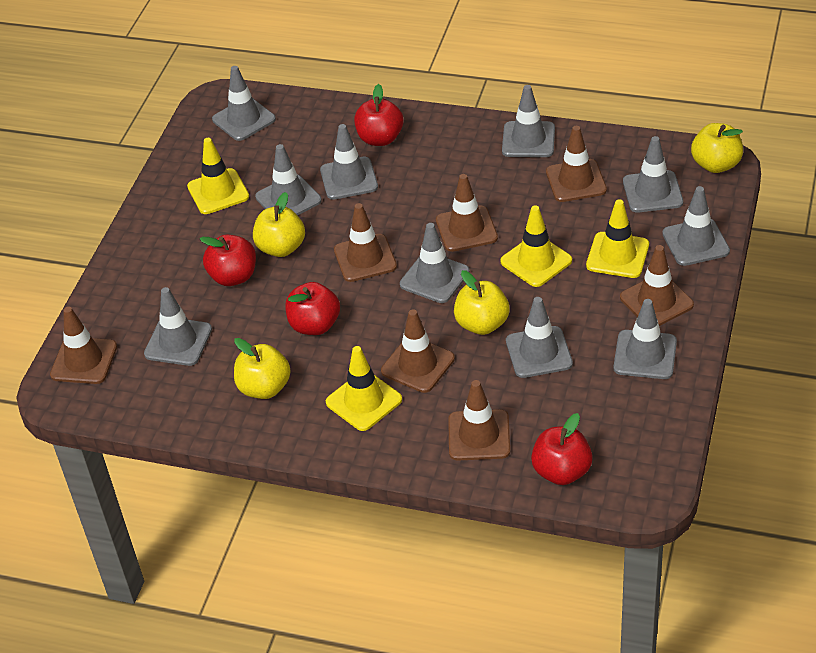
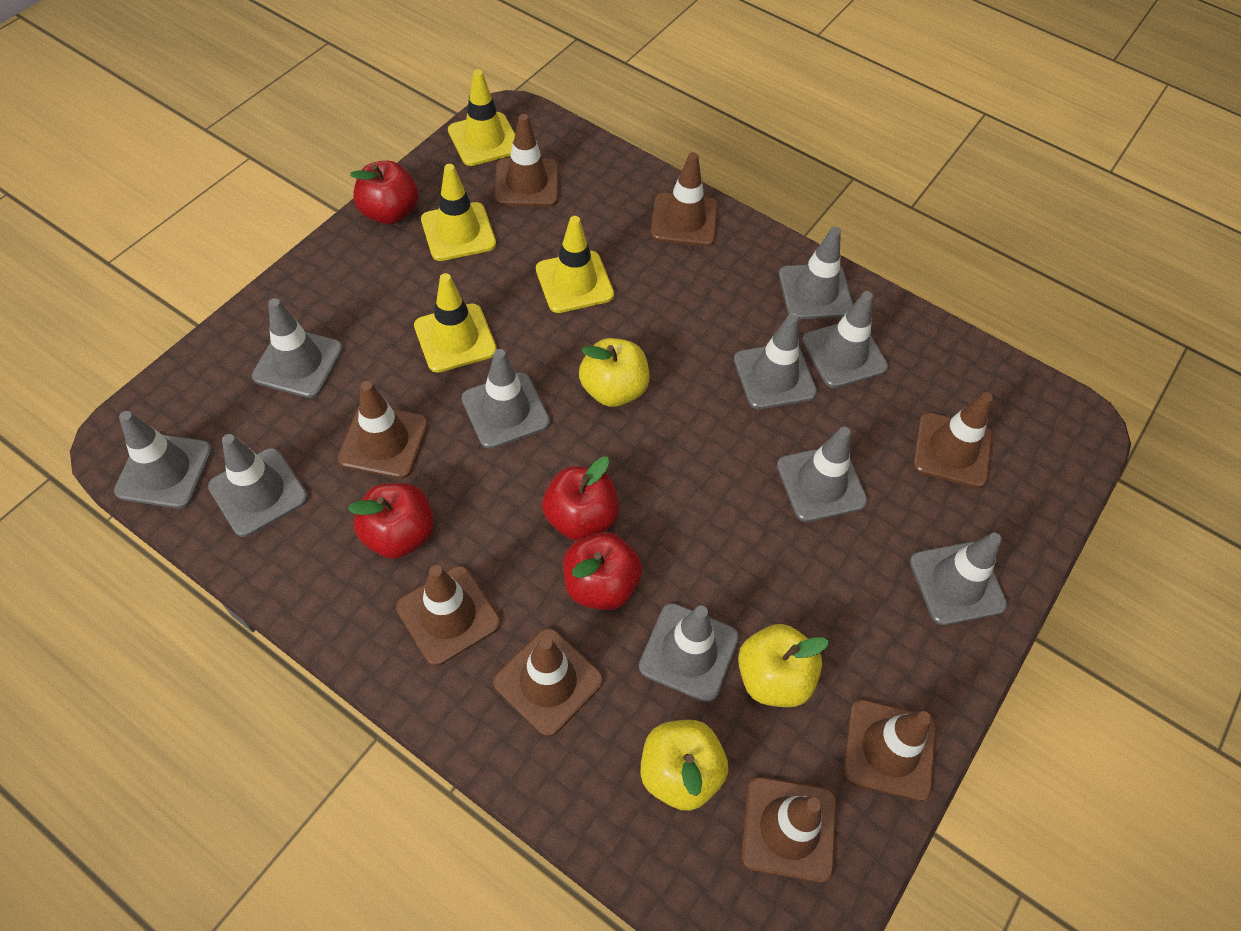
brown traffic cone: 7 -> 8
yellow apple: 4 -> 3

